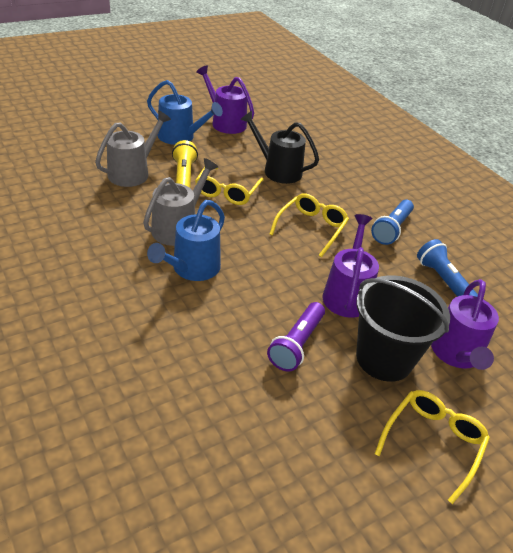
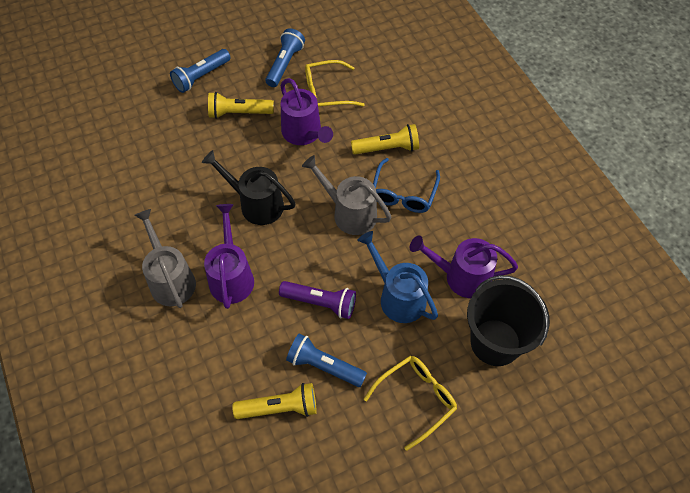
blue flashlight: 2 -> 3
blue glasses: 0 -> 1
blue watering can: 2 -> 1
yellow flashlight: 1 -> 3
yellow glasses: 3 -> 2

